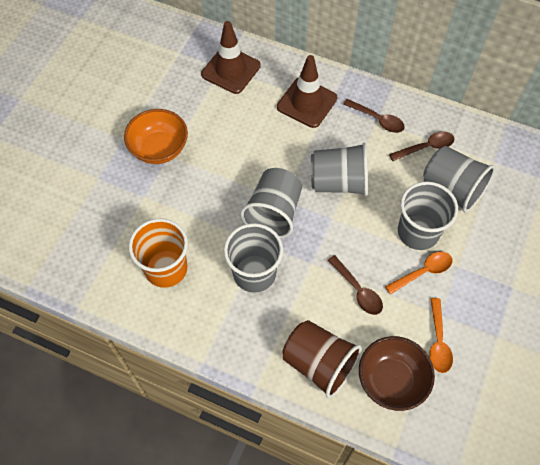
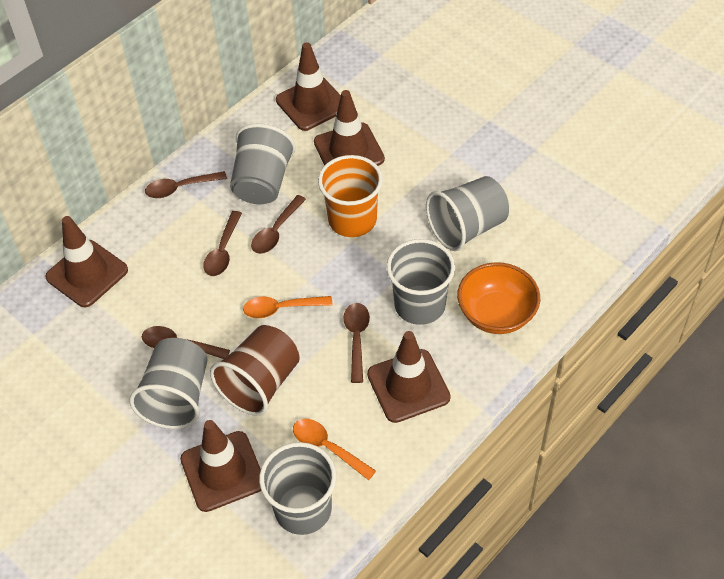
brown bowl: 1 -> 0
brown spoon: 3 -> 5
brown traffic cone: 2 -> 5

